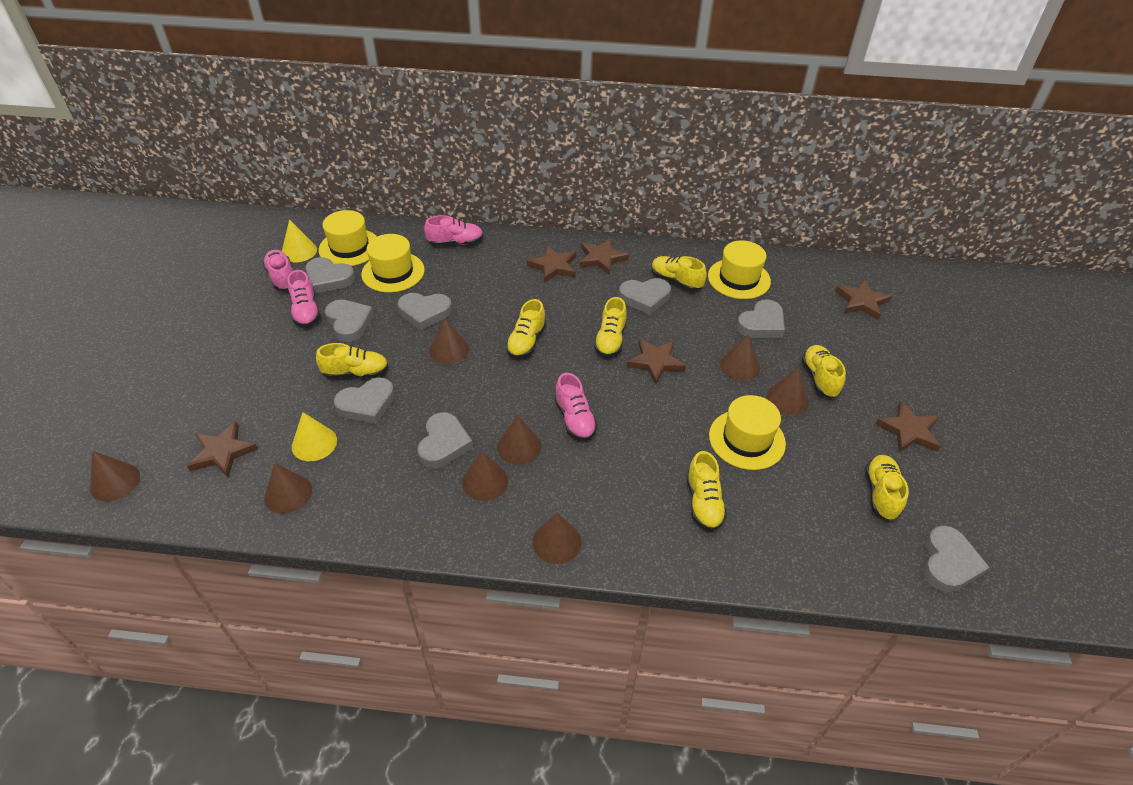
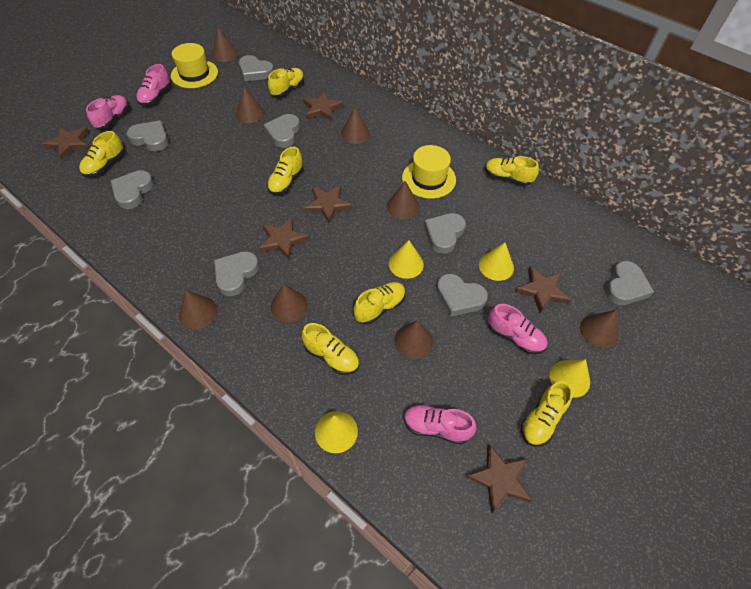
yellow cone: 2 -> 4
yellow hat: 4 -> 2

